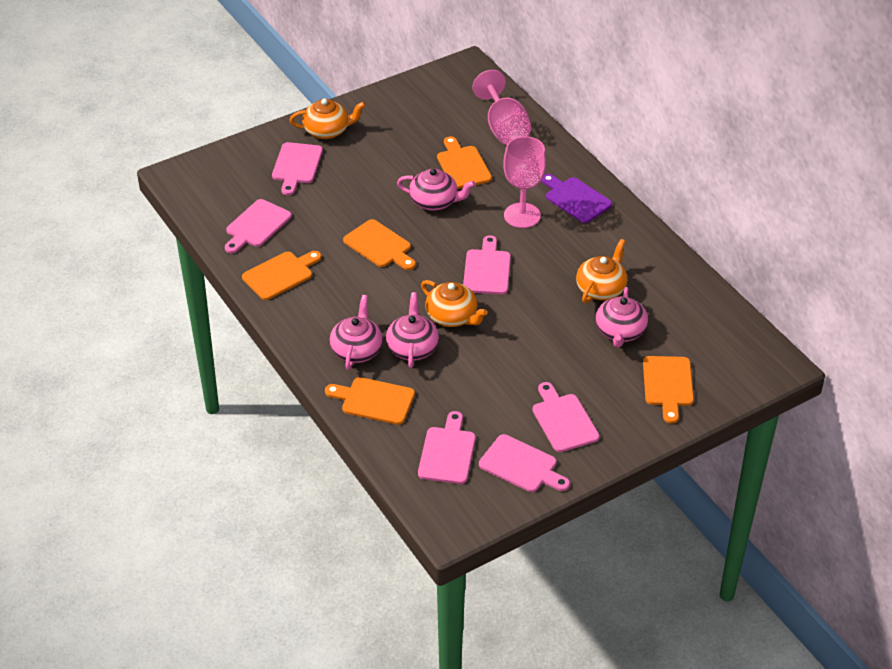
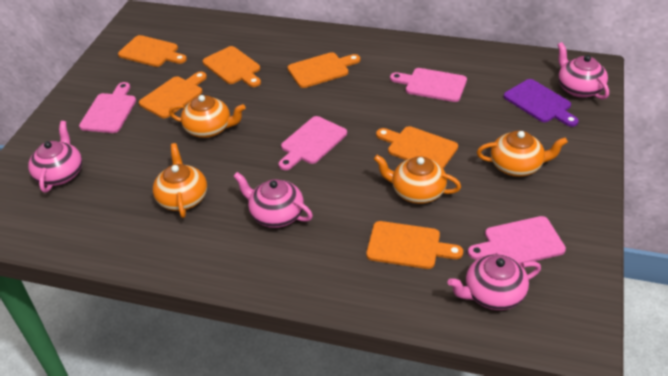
orange cutting board: 5 -> 6
orange teapot: 3 -> 4
pink cutting board: 6 -> 4
pink goblet: 2 -> 0

